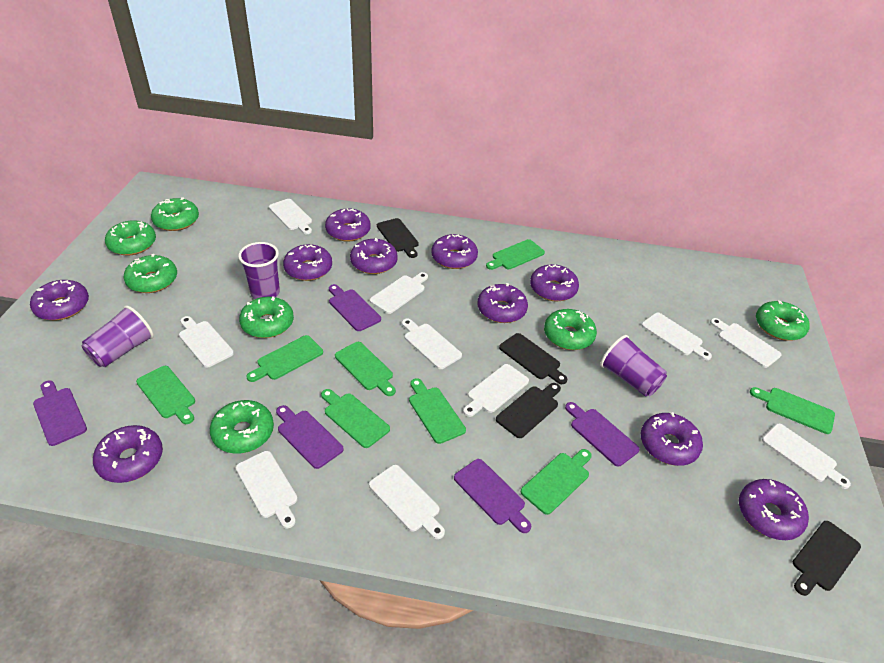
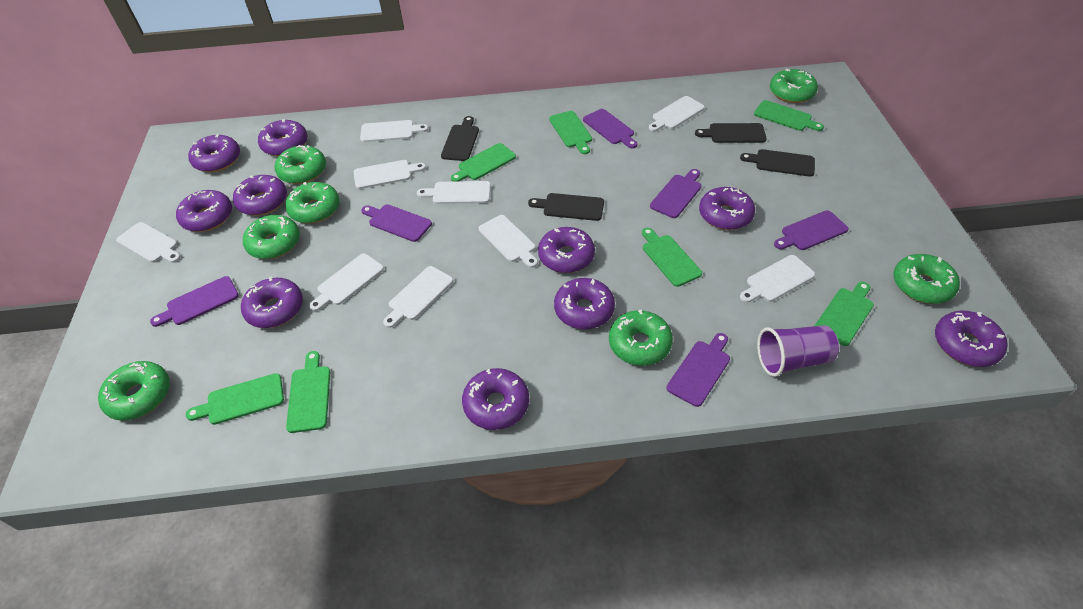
green cutting board: 8 -> 7
purple cup: 3 -> 1
purple cutting board: 5 -> 6
white cutting board: 10 -> 9

